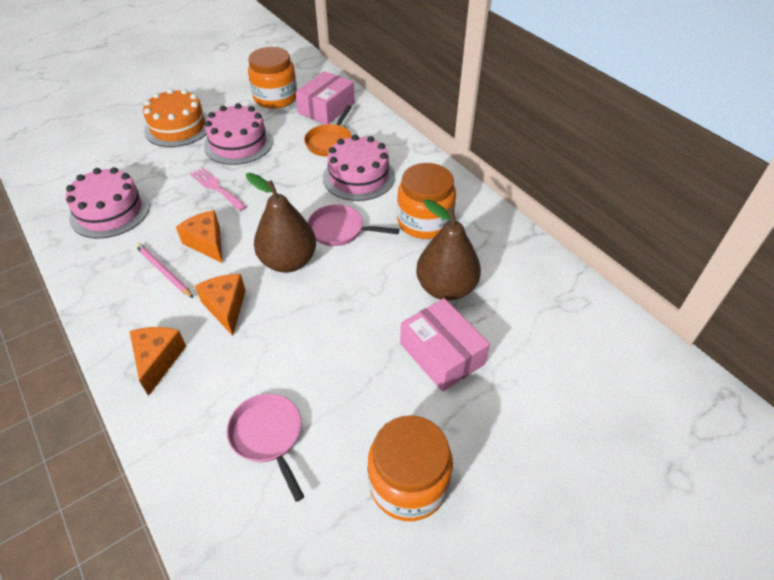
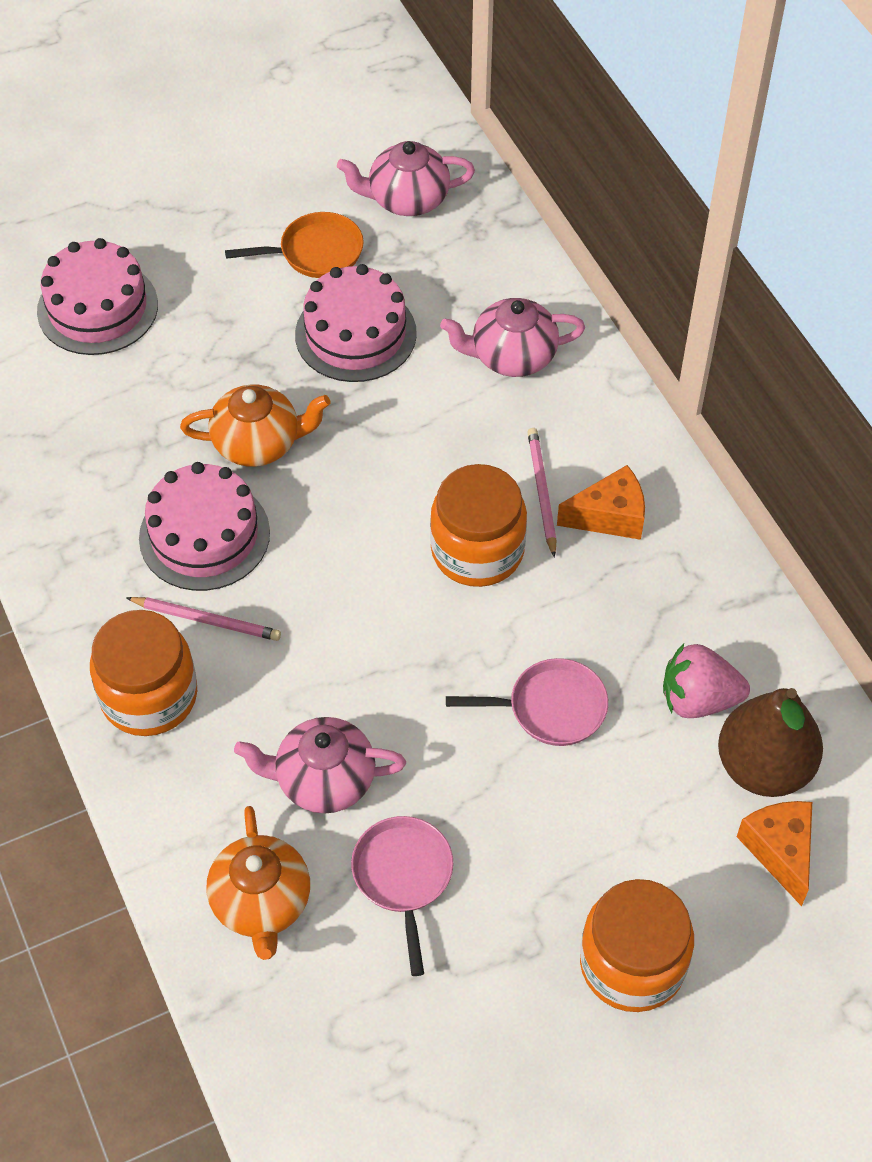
brown pear: 2 -> 1
orange cake: 1 -> 0
orange cheese: 3 -> 2
orange teapot: 0 -> 2
pink box: 2 -> 0
pink fork: 1 -> 0
pink pencil: 1 -> 2
pink strawberry: 0 -> 1
pink teapot: 0 -> 3

